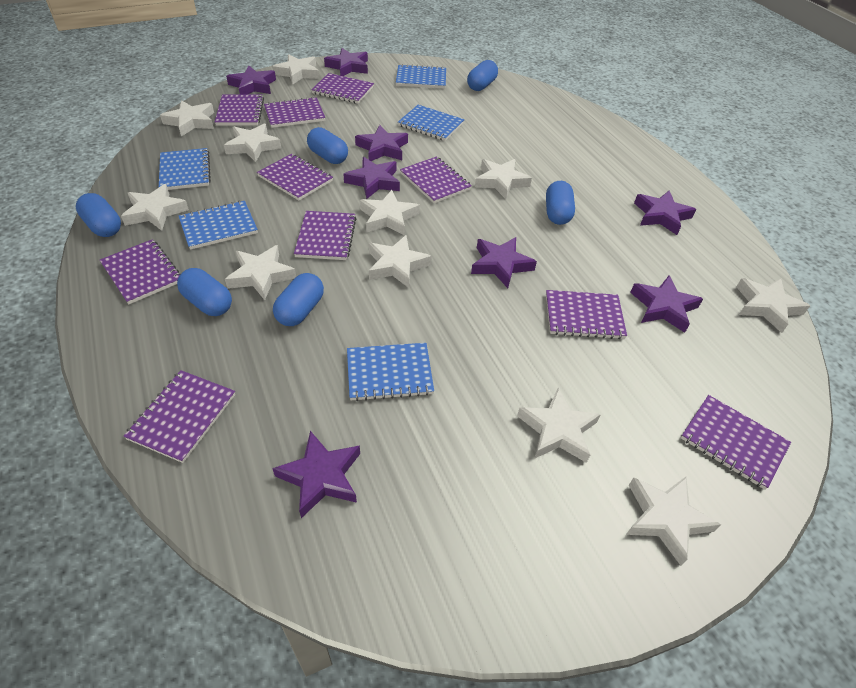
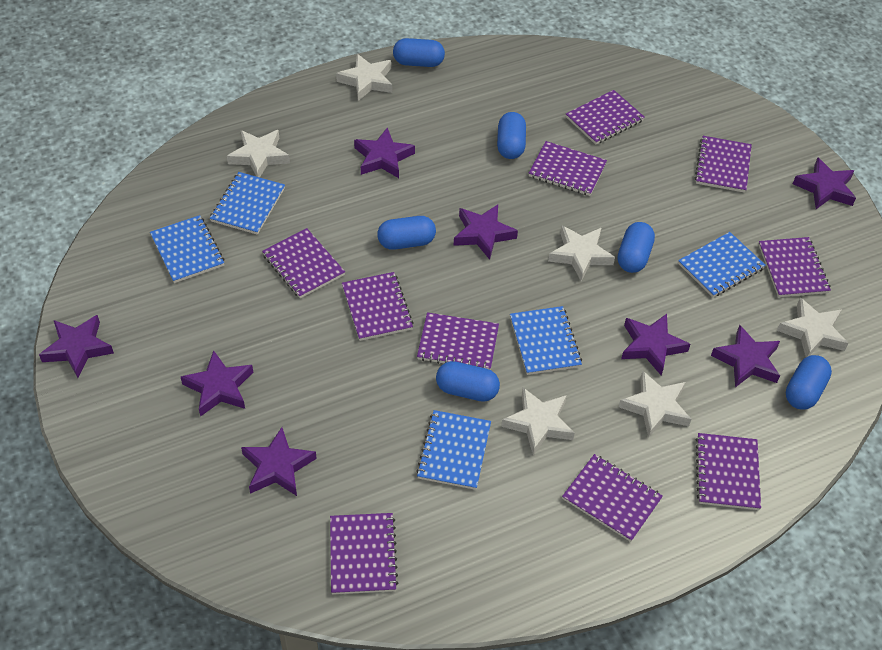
white star: 11 -> 6

